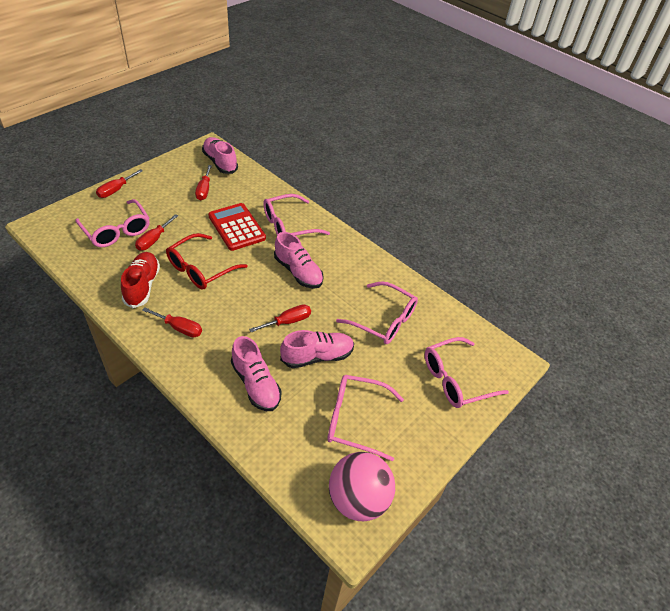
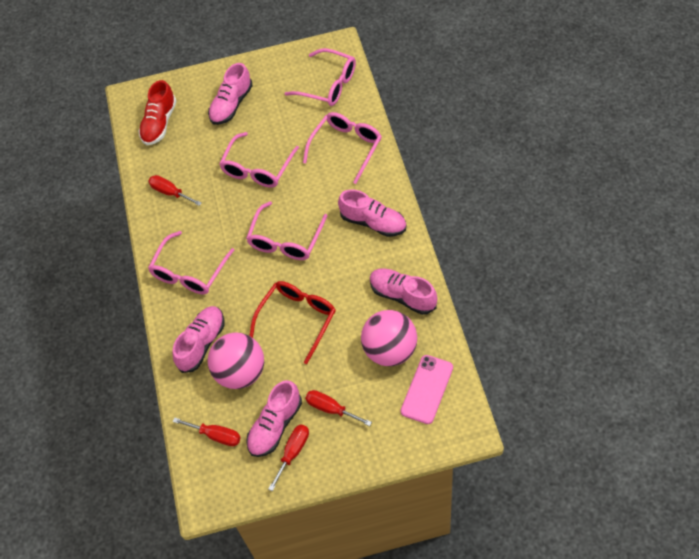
pink ball: 1 -> 2
pink phone: 0 -> 1
pink shoe: 4 -> 5
red calculator: 1 -> 0
red screwdriver: 5 -> 4

